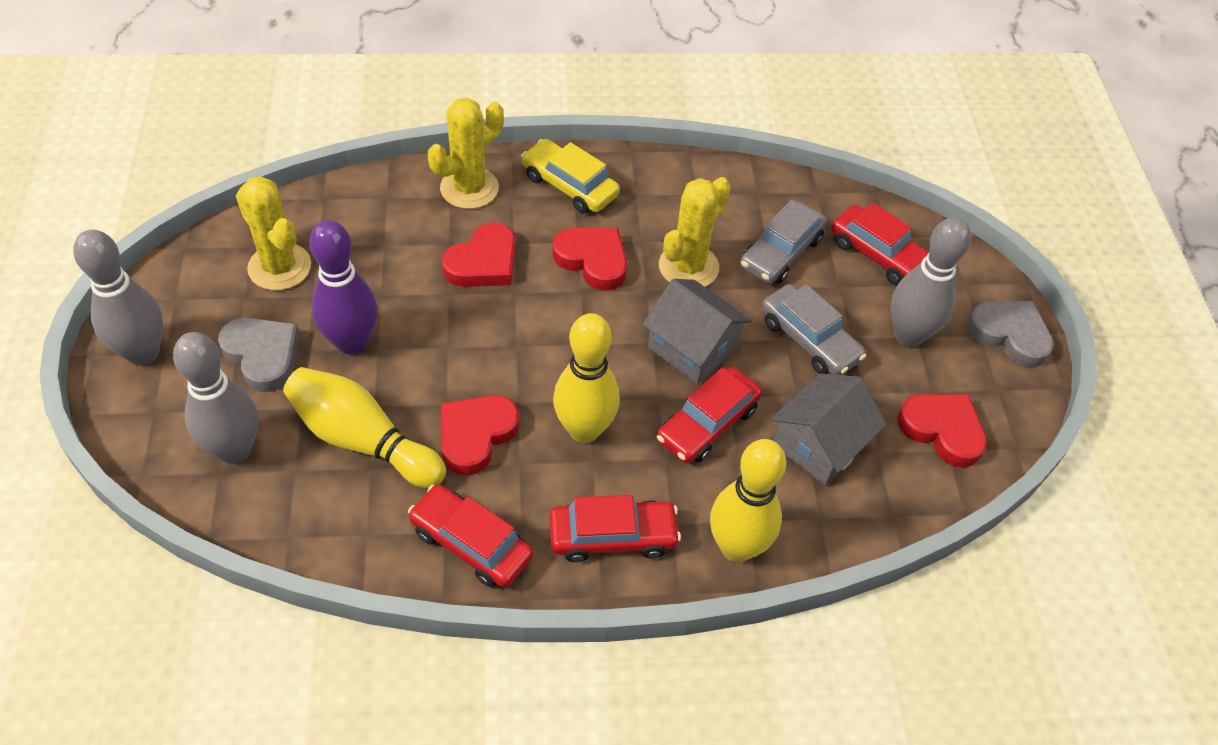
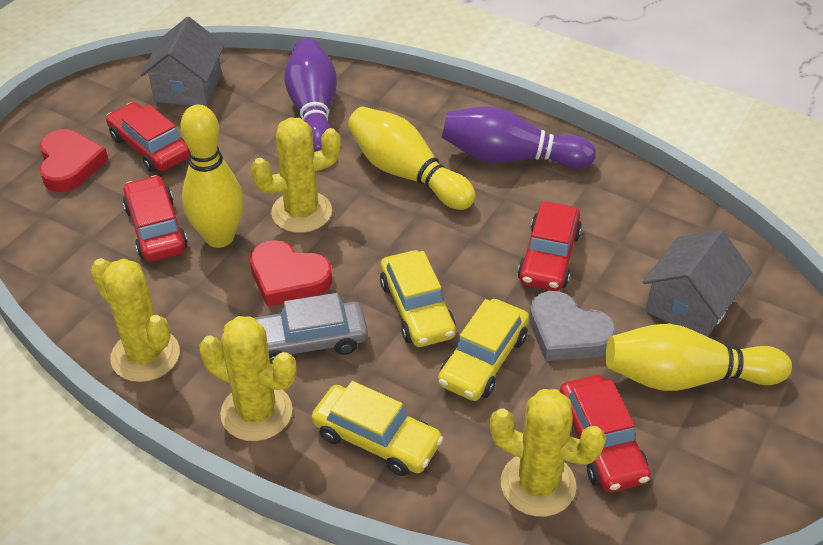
grey bowling pin: 3 -> 0
grey car: 2 -> 1
grey heart: 2 -> 1
purple bowling pin: 1 -> 2
red heart: 4 -> 2
yellow cactus: 3 -> 4
yellow car: 1 -> 3

